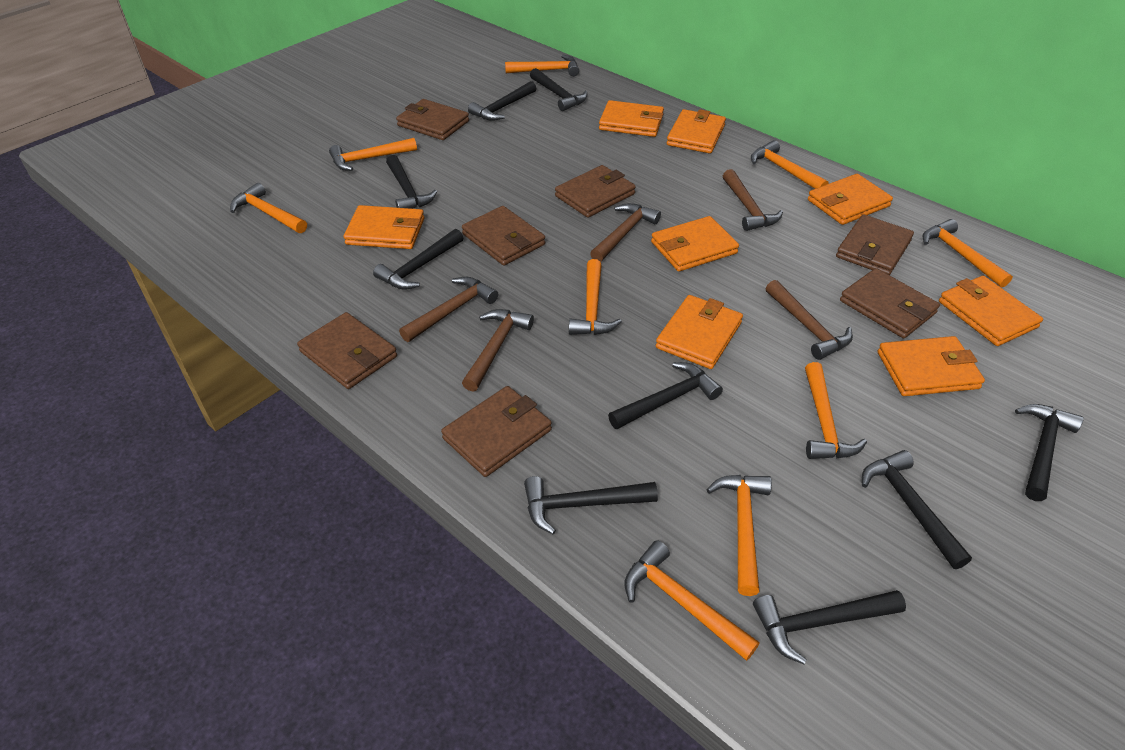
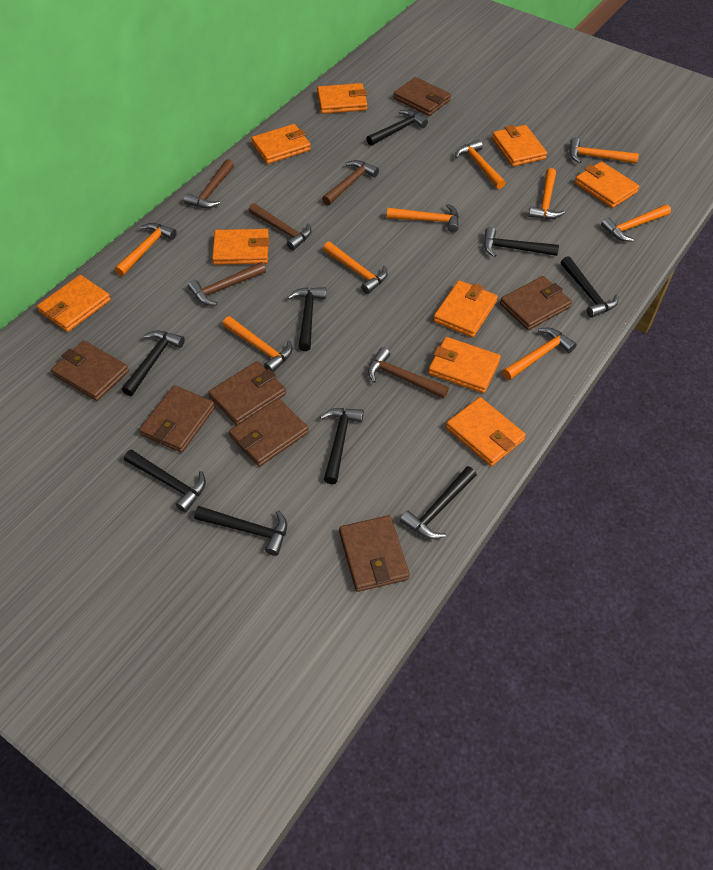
orange wallet: 8 -> 9

